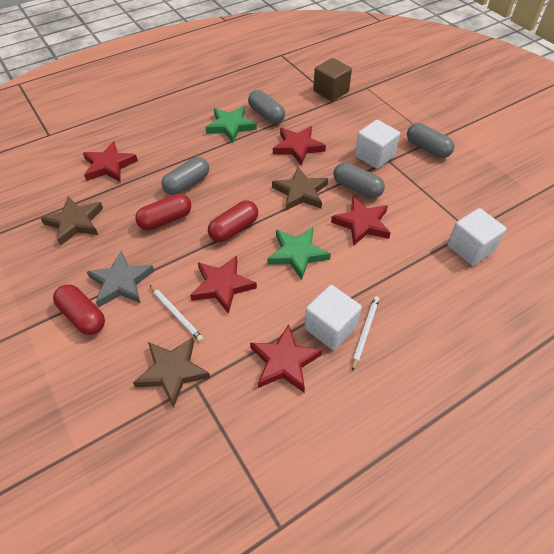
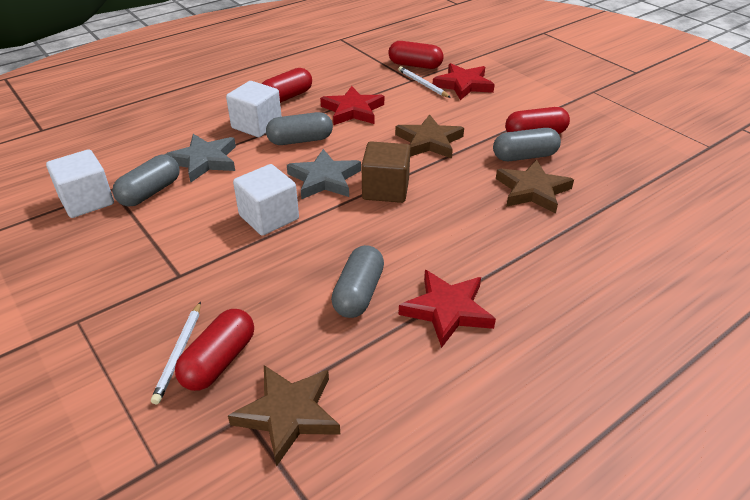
green star: 2 -> 0
grey star: 1 -> 2
red capsule: 3 -> 4
red star: 5 -> 3

